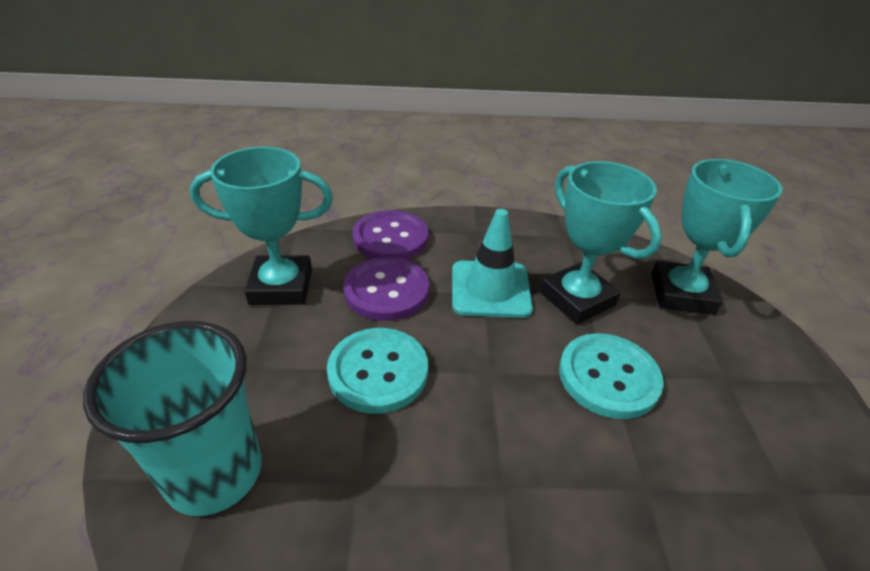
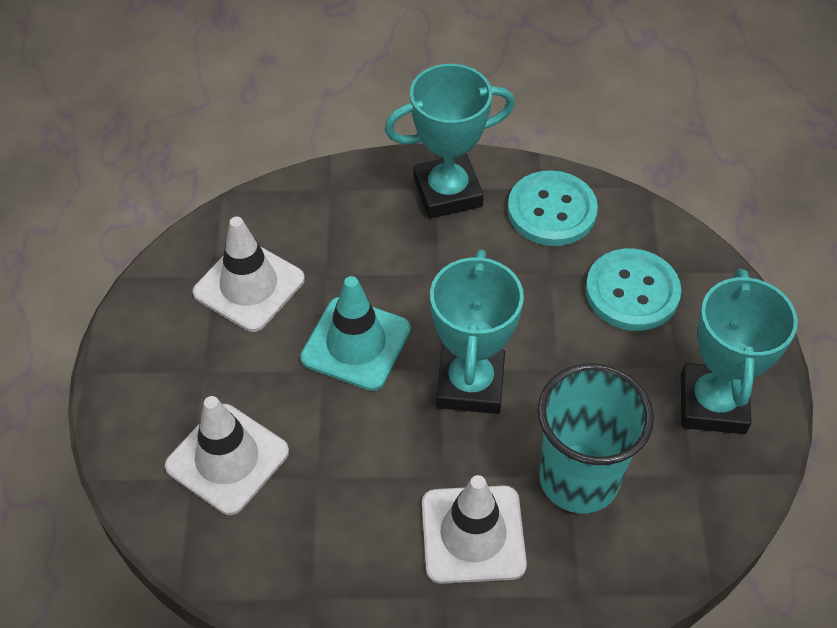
purple button: 2 -> 0
white traffic cone: 0 -> 3

